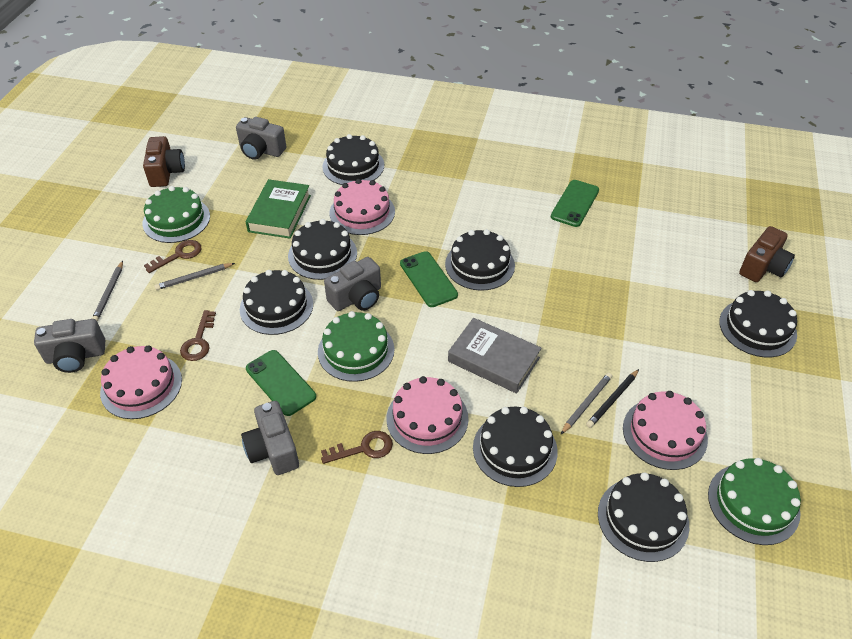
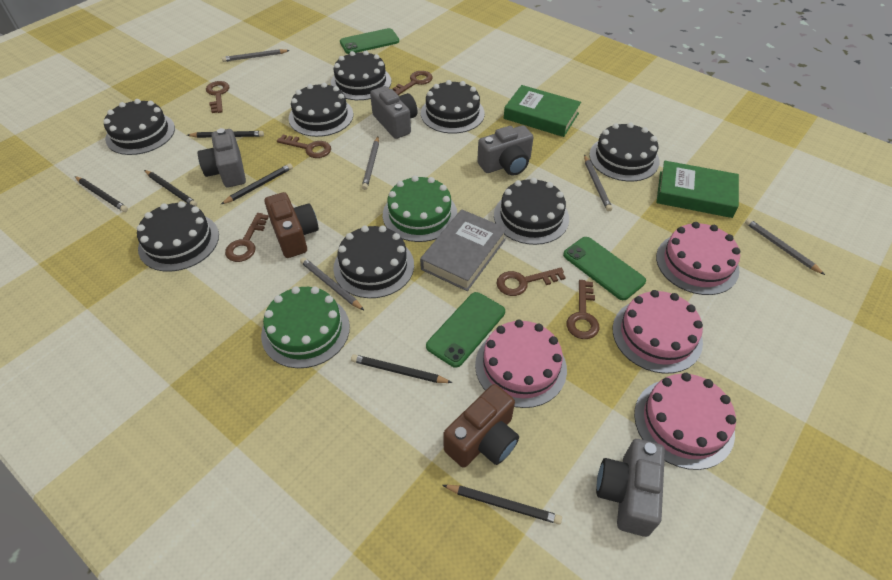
black cake: 7 -> 8
black pencil: 1 -> 6
brown key: 3 -> 6
green book: 1 -> 2
green cake: 3 -> 2
grey pencil: 3 -> 5

